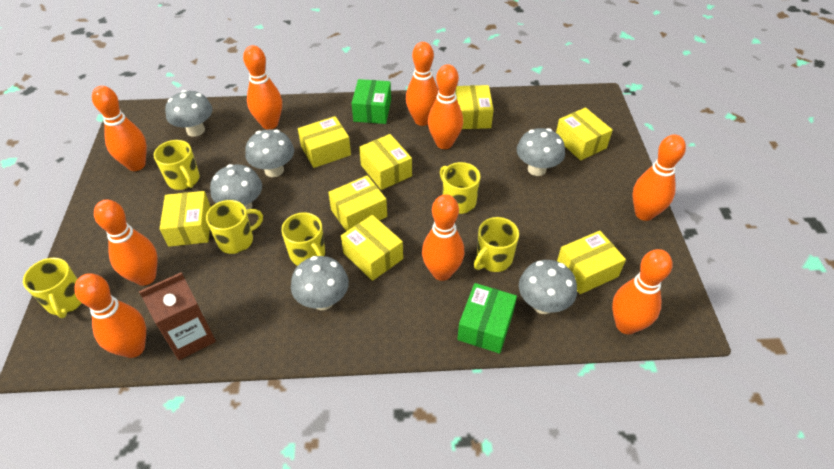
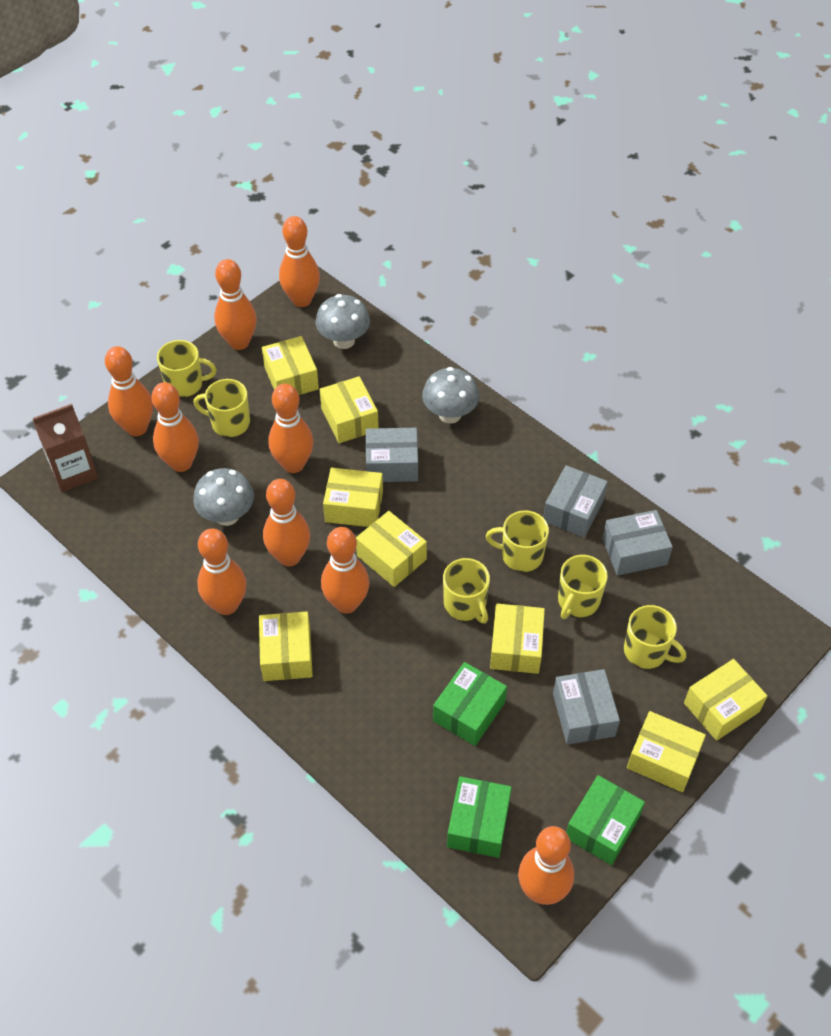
green box: 2 -> 3
grey box: 0 -> 4
grey mushroom: 6 -> 3

